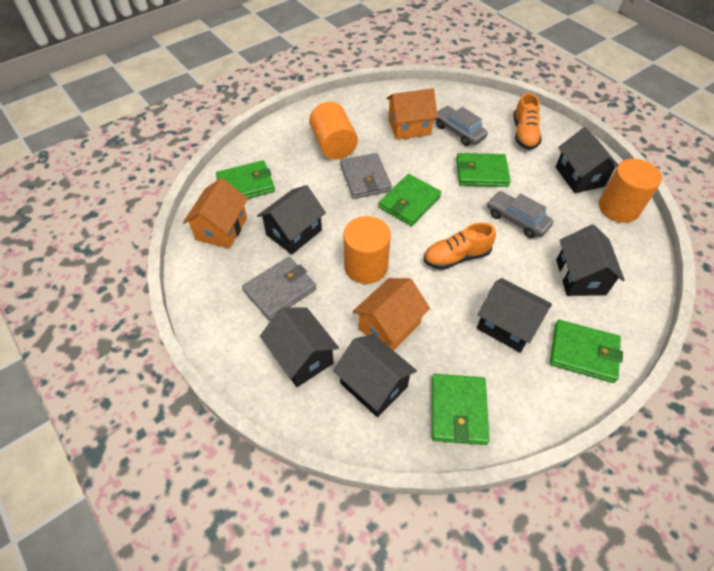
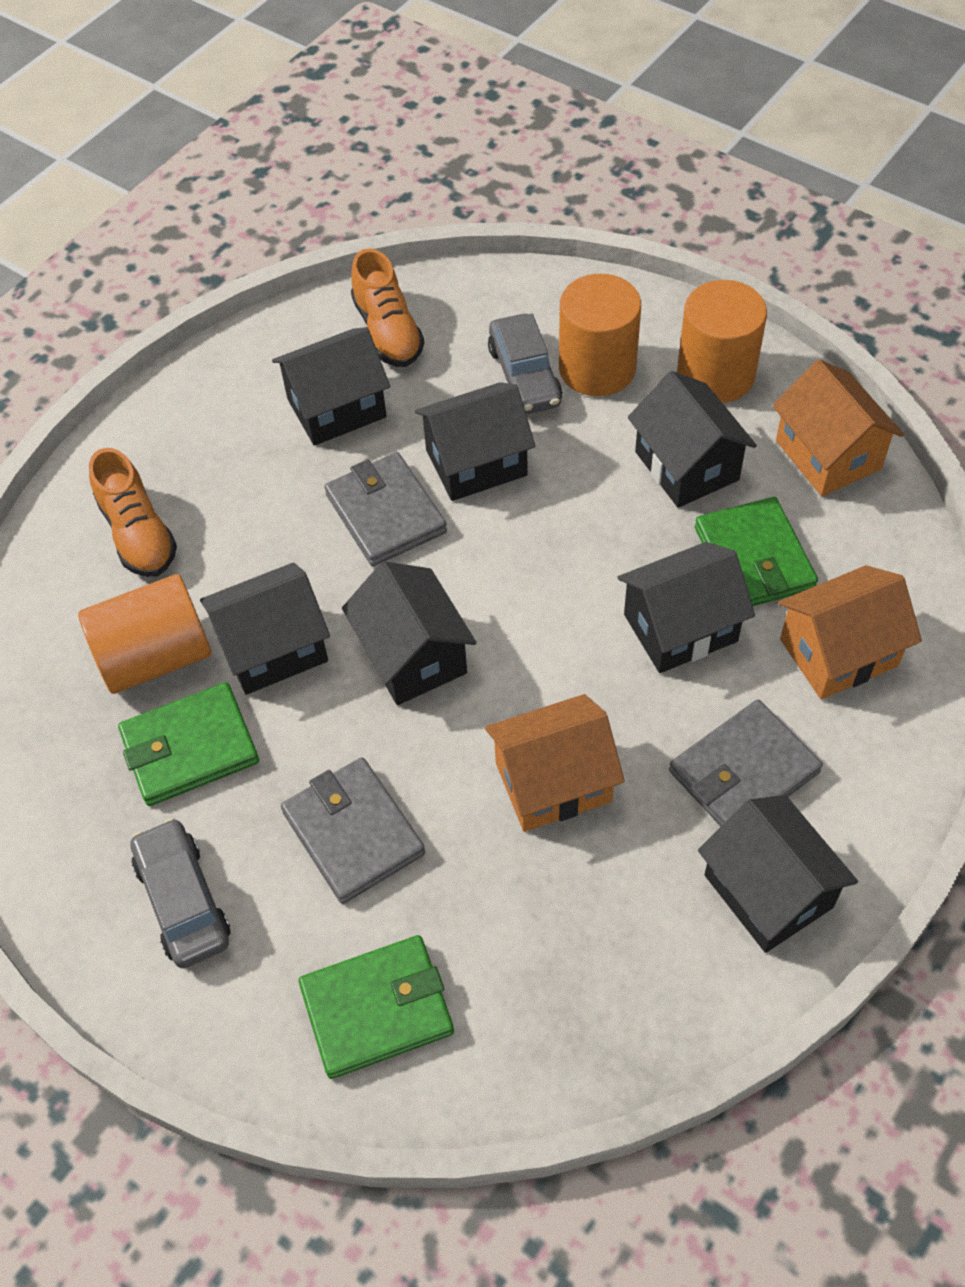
black house: 6 -> 7
green wallet: 5 -> 3
grey wallet: 2 -> 3

